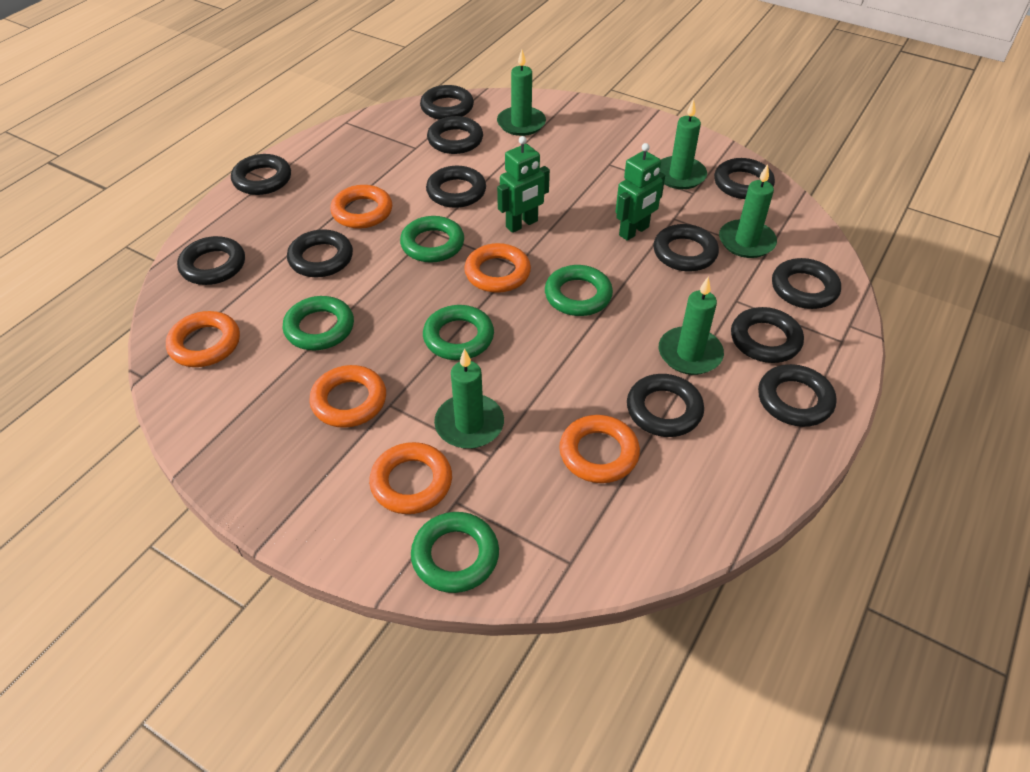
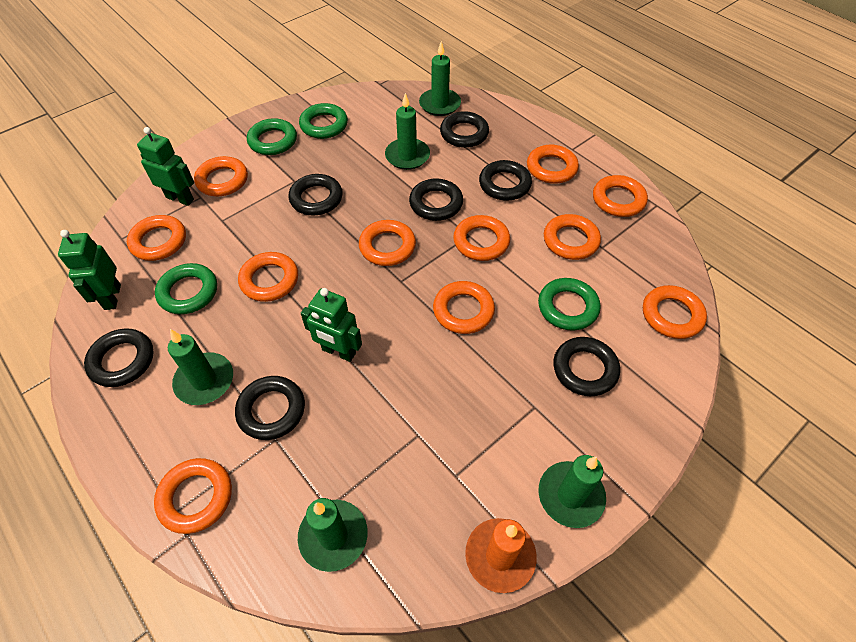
black ring: 12 -> 7
green ring: 5 -> 4
green robot: 2 -> 3
orange candle: 0 -> 1
orange ring: 6 -> 11

